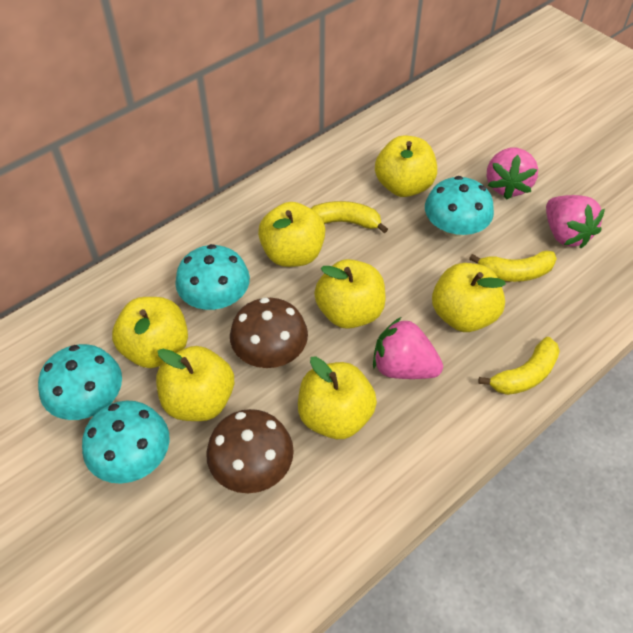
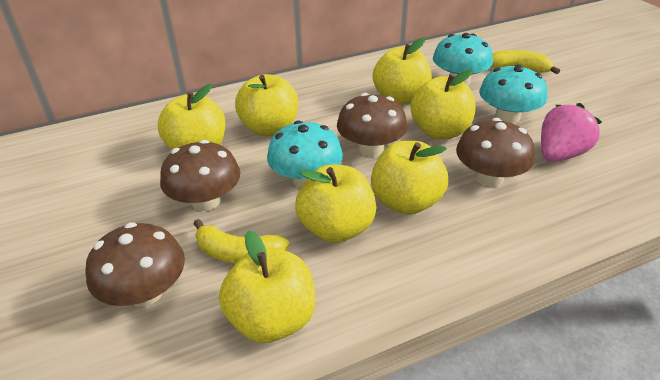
brown mushroom: 2 -> 4
pink strawberry: 3 -> 1
turquoise mushroom: 4 -> 3
yellow banana: 3 -> 2

